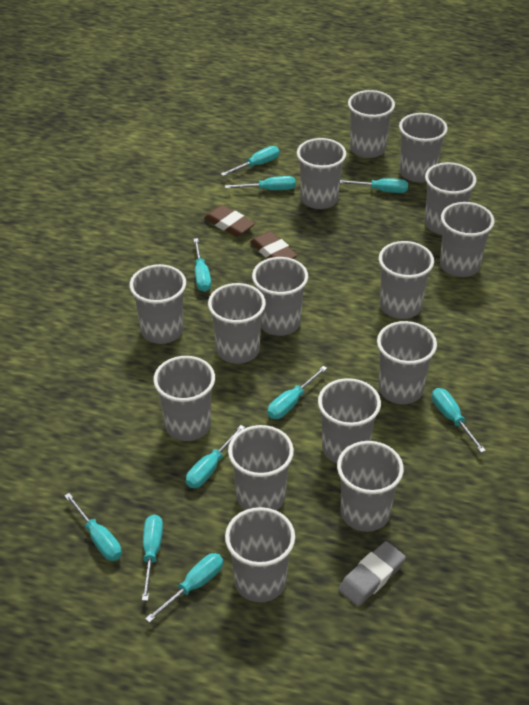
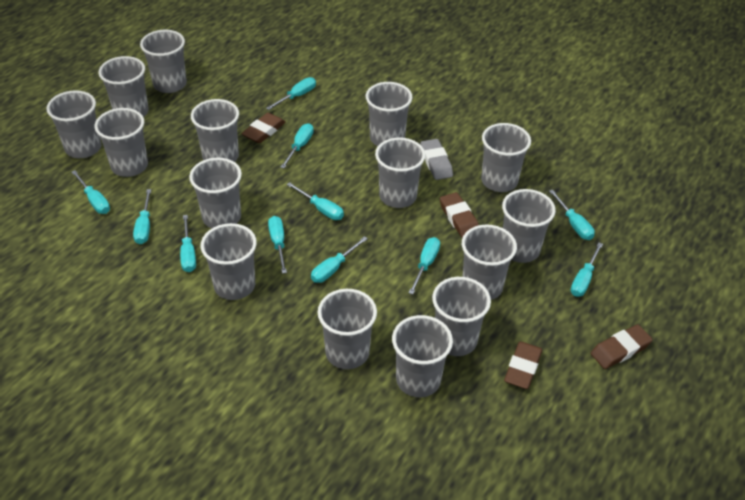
brown eraser: 2 -> 4
turquoise screwdriver: 10 -> 11

